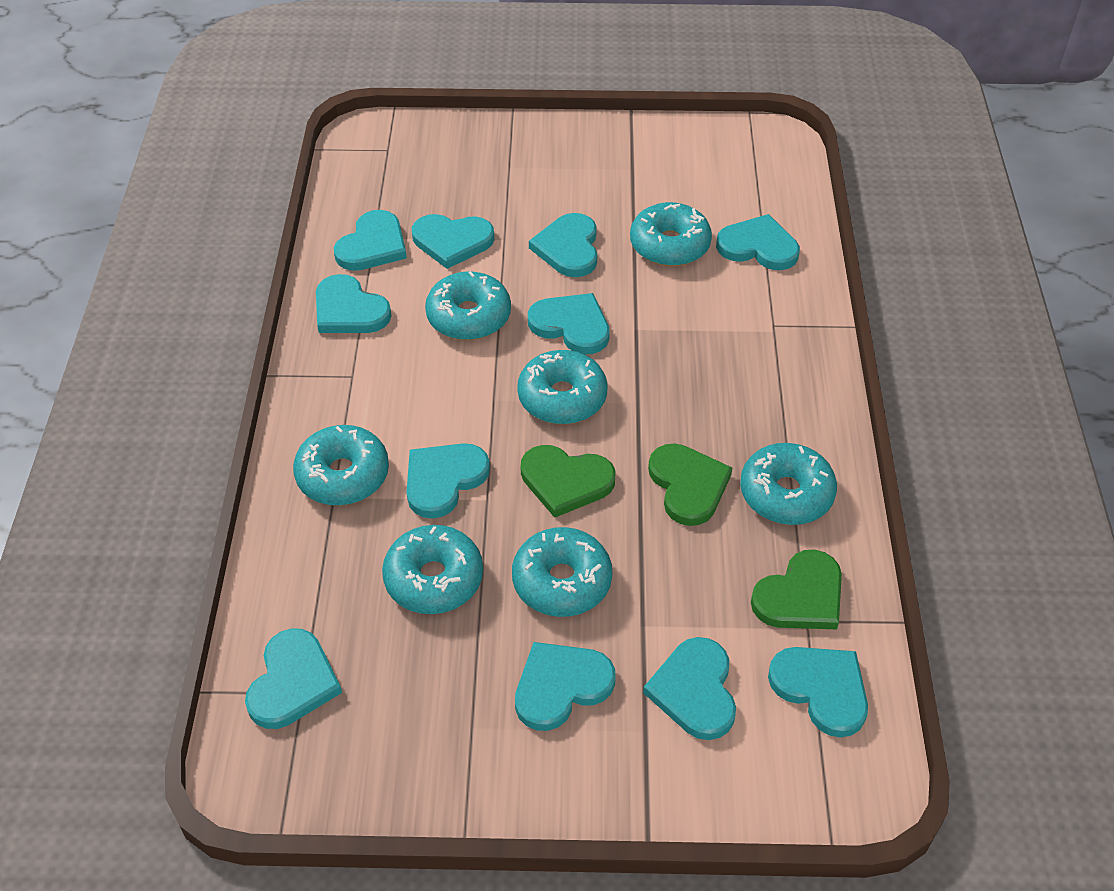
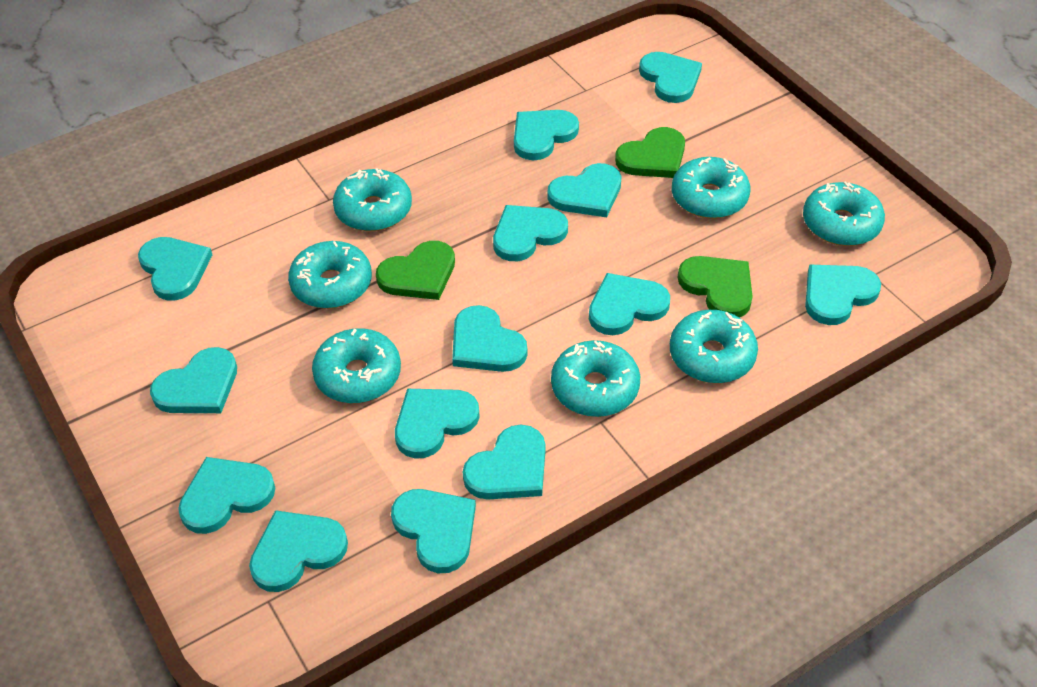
turquoise heart: 11 -> 14

